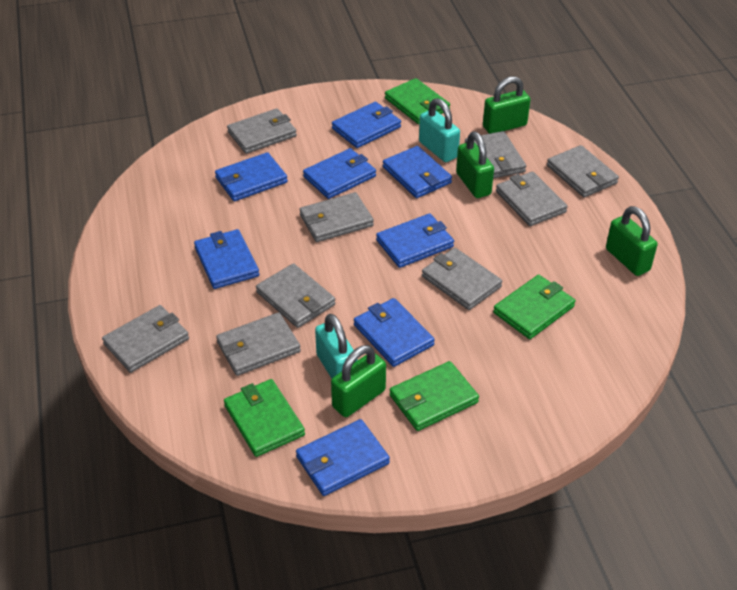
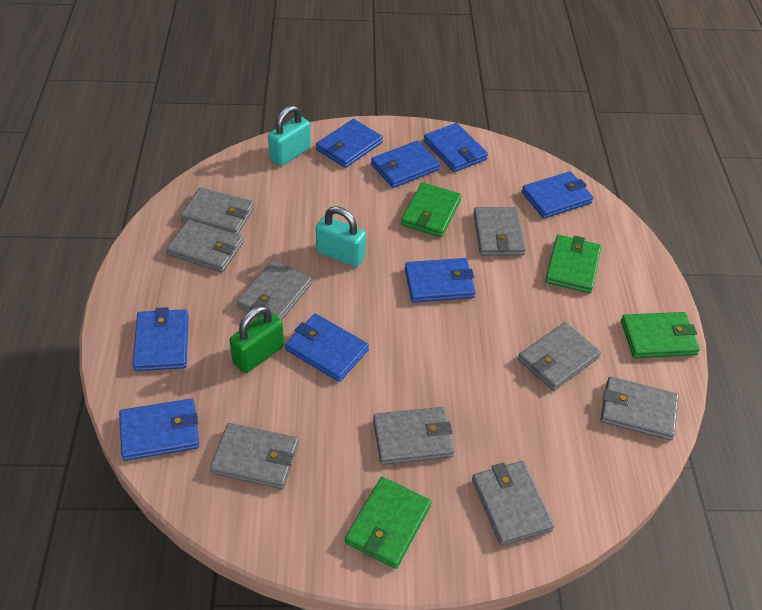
green padlock: 4 -> 1

